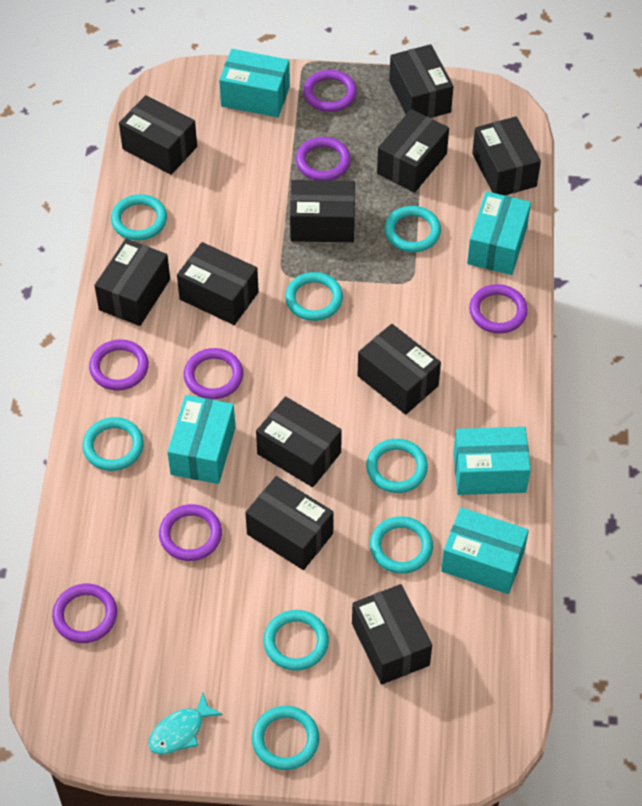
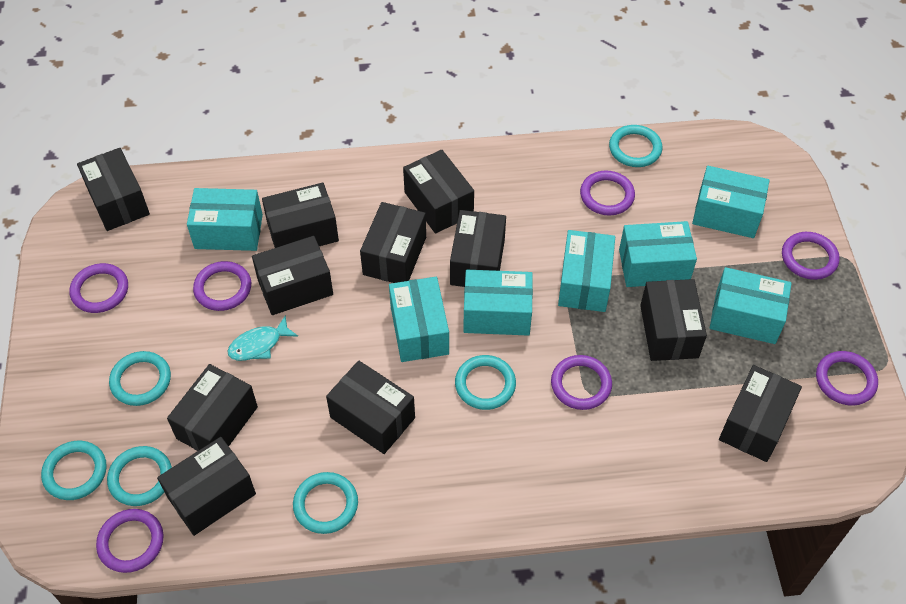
turquoise box: 5 -> 7
turquoise ring: 8 -> 6

